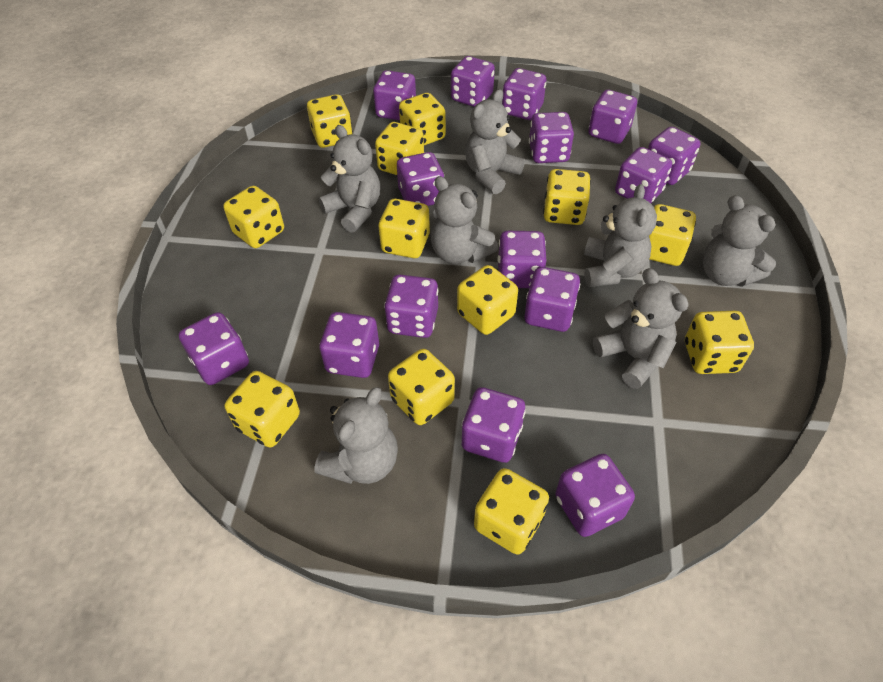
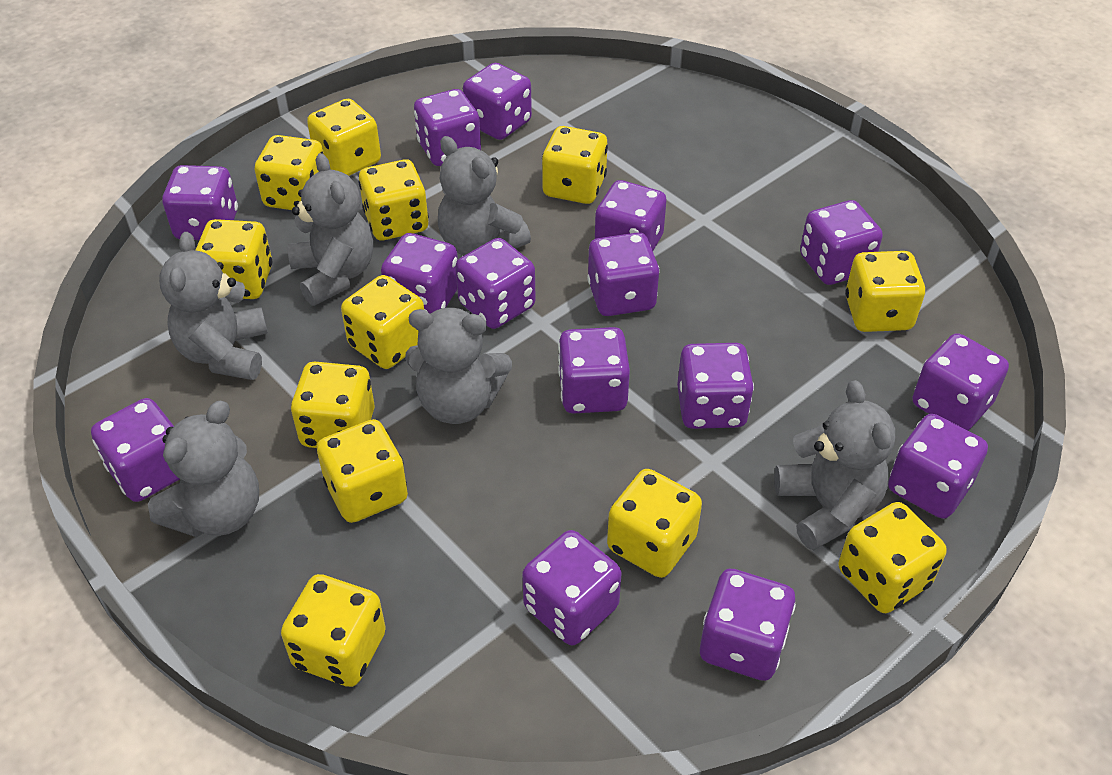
grey teddy bear: 7 -> 6

